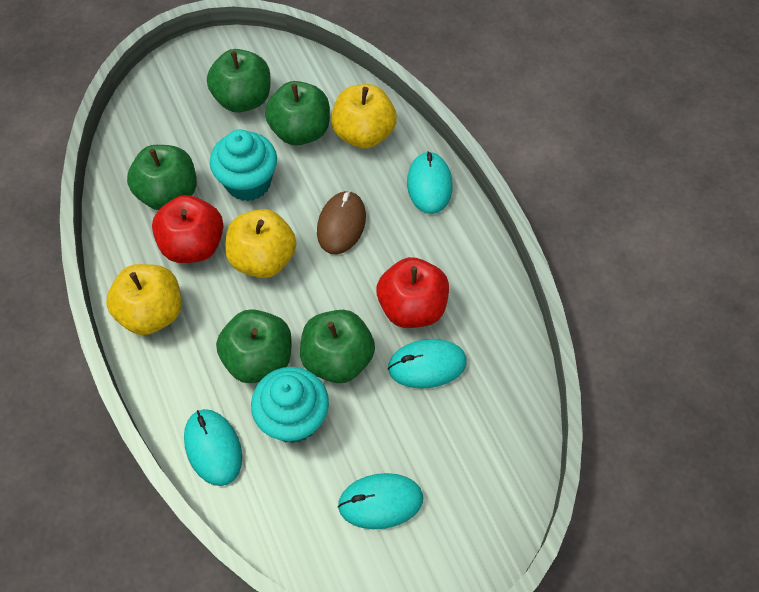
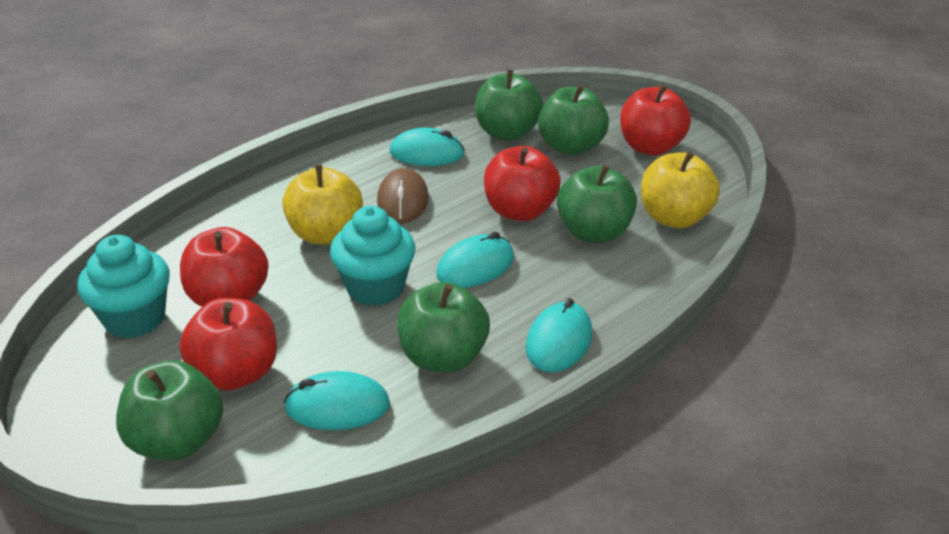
red apple: 2 -> 4
yellow apple: 3 -> 2

